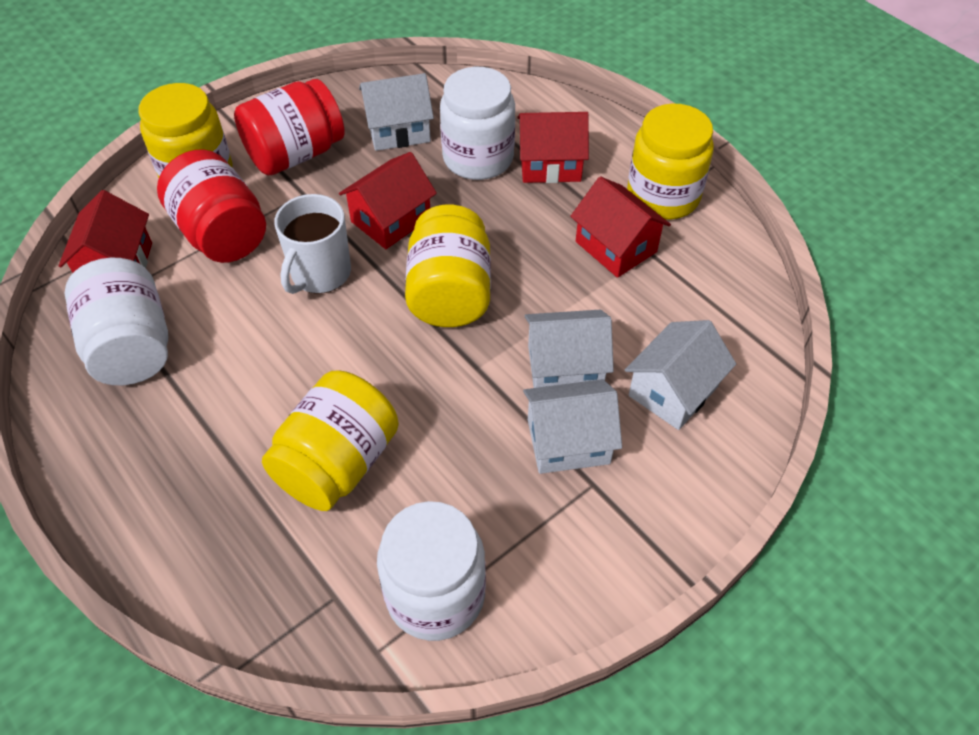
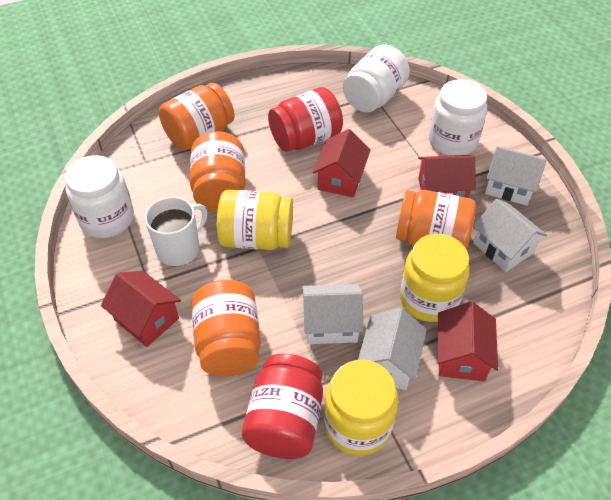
orange jar: 0 -> 4
yellow jar: 4 -> 3

